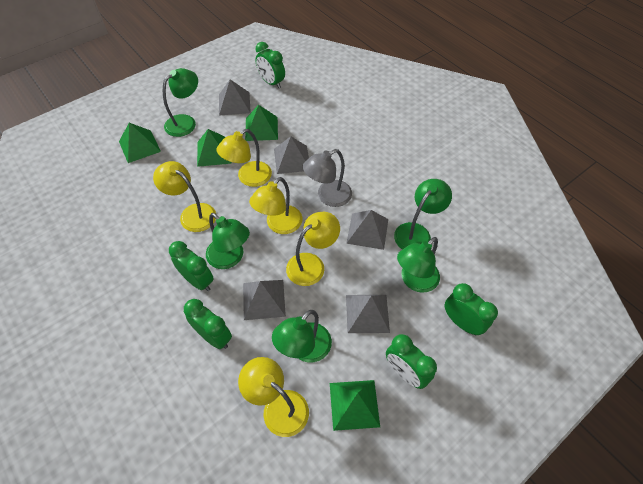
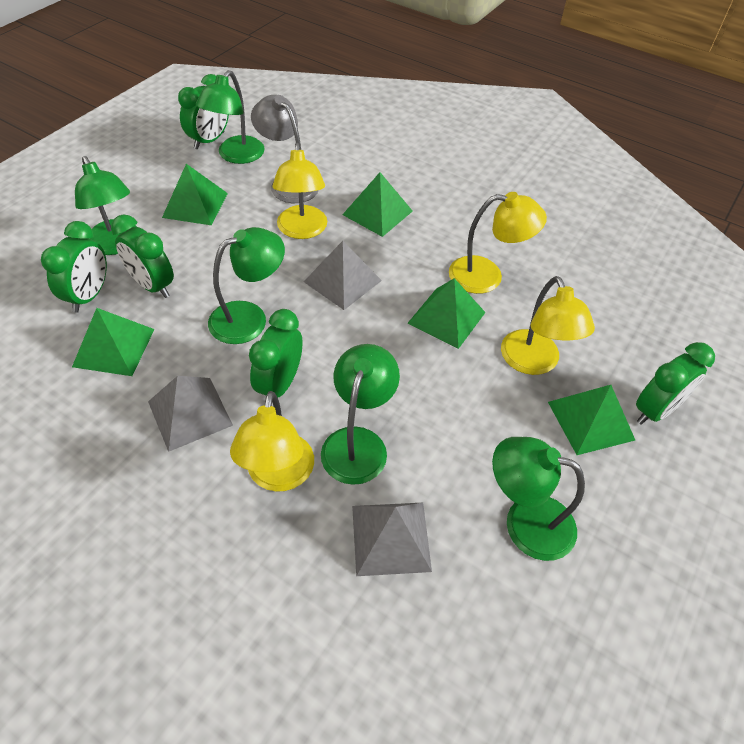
green pyramid: 4 -> 5
grey pyramid: 5 -> 3
yellow lamp: 5 -> 4

